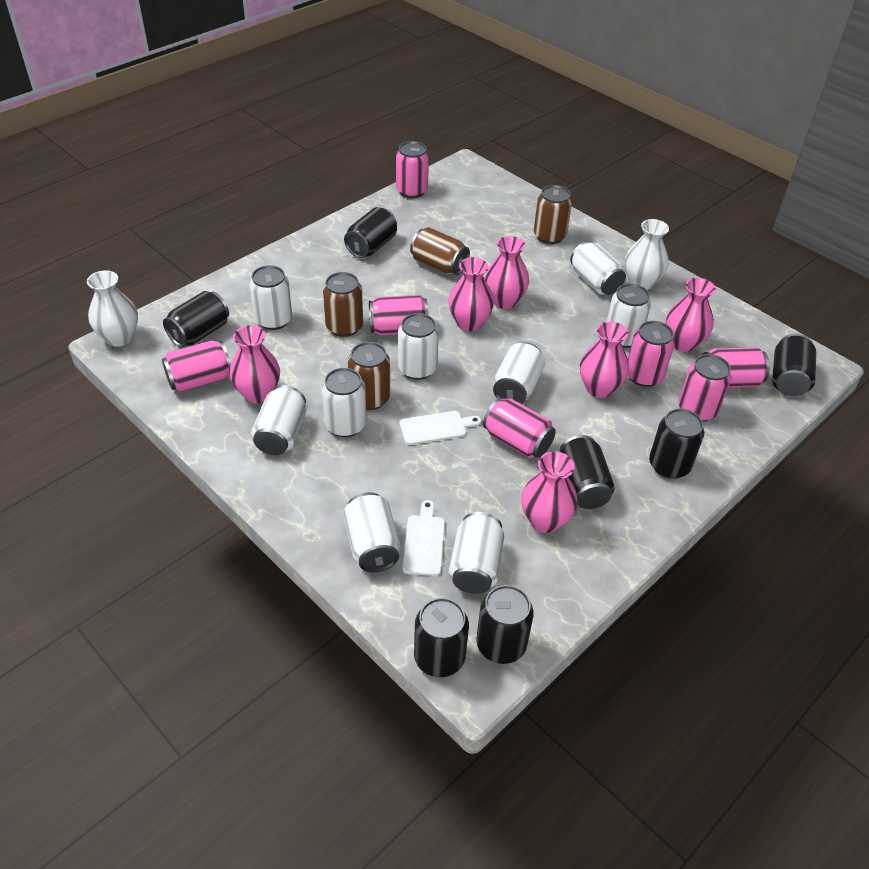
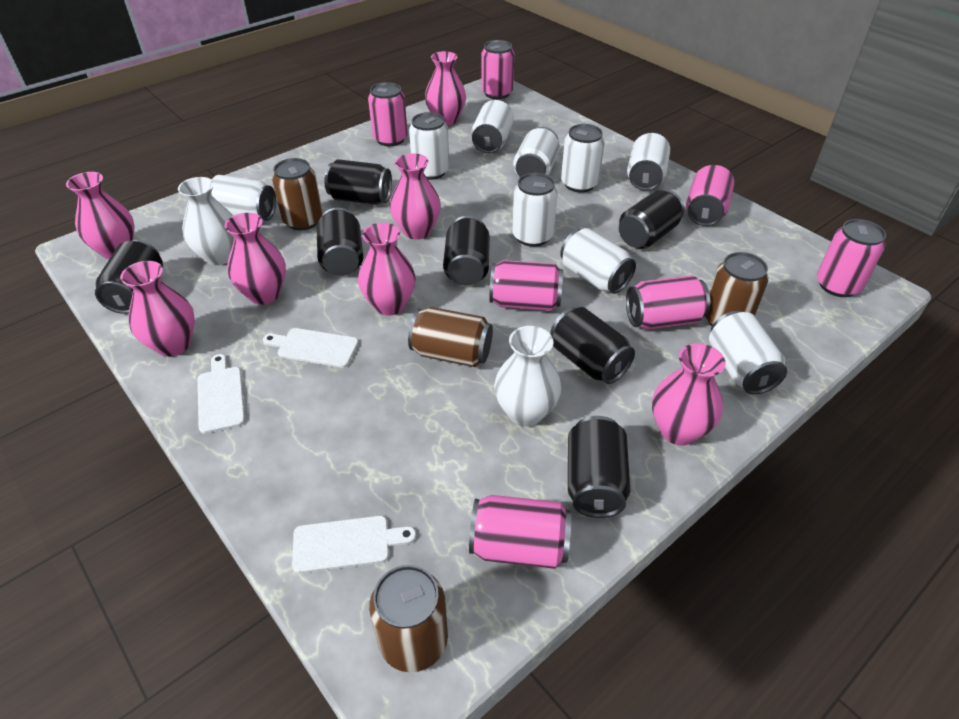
pink vase: 6 -> 7
white cutting board: 2 -> 3

